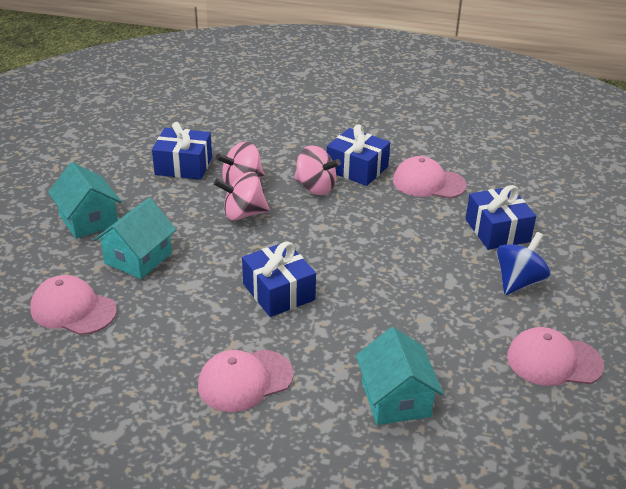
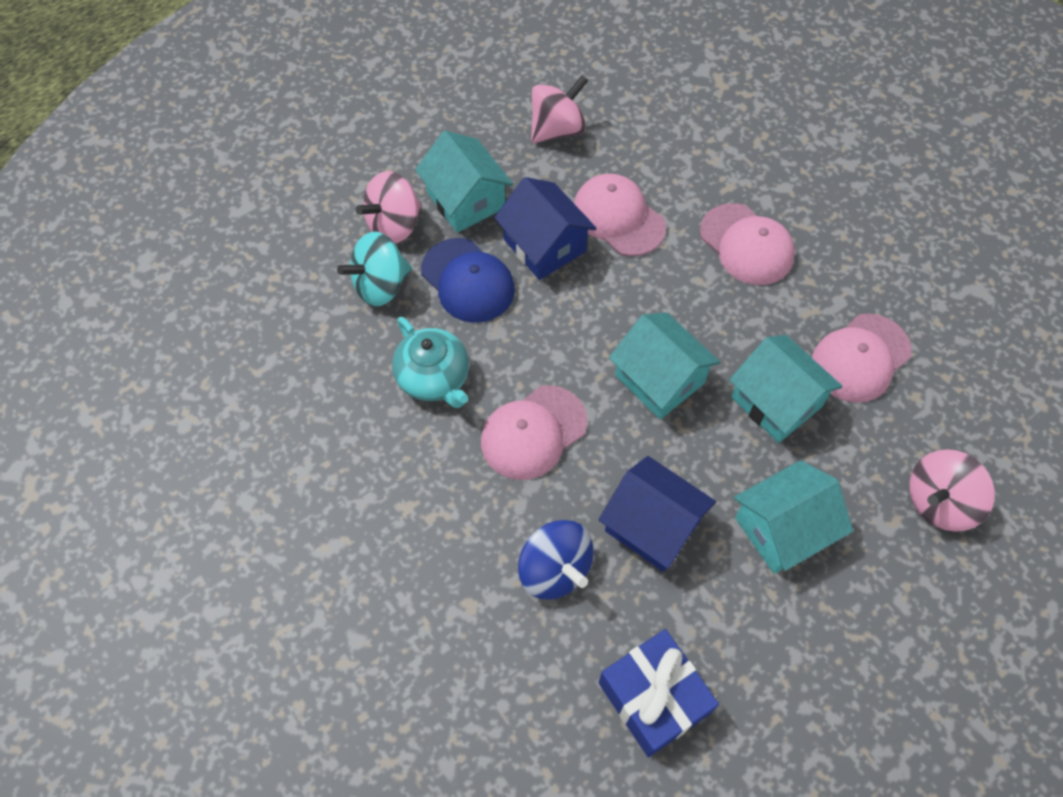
blue cap: 0 -> 1
blue gift: 4 -> 1
blue house: 0 -> 2
turquoise house: 3 -> 4
turquoise spinning top: 0 -> 1
turquoise teapot: 0 -> 1

